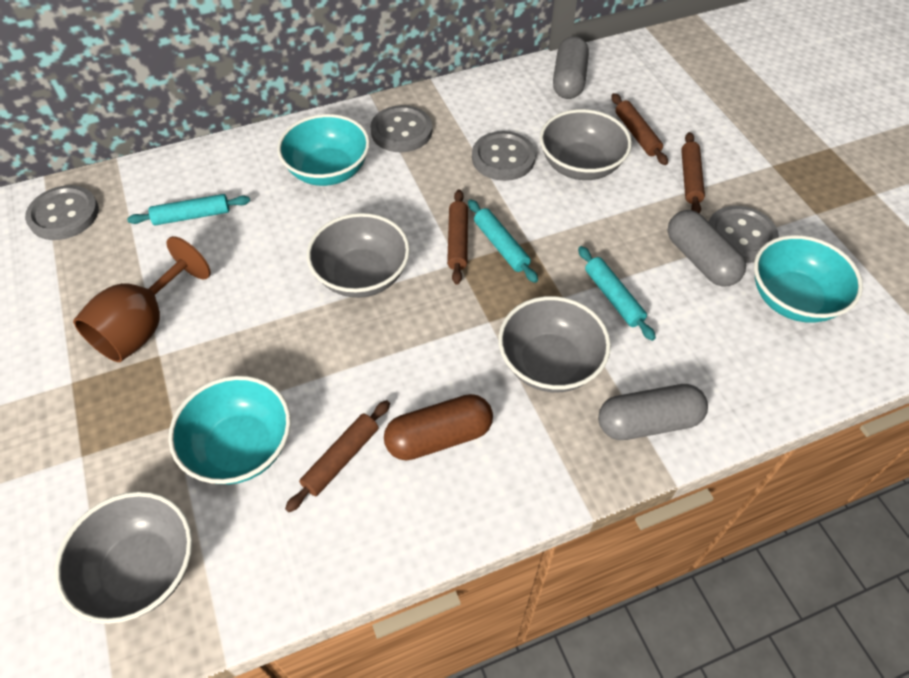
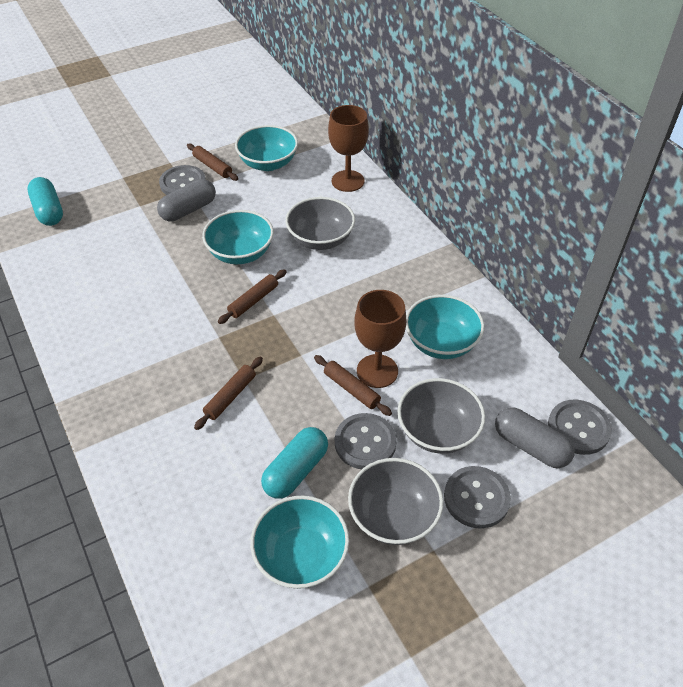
brown capsule: 1 -> 0
brown goblet: 1 -> 2
grey bowl: 4 -> 3
grey capsule: 3 -> 2
turquoise bowl: 3 -> 4
turquoise capsule: 0 -> 2
turquoise rolling pin: 3 -> 0

